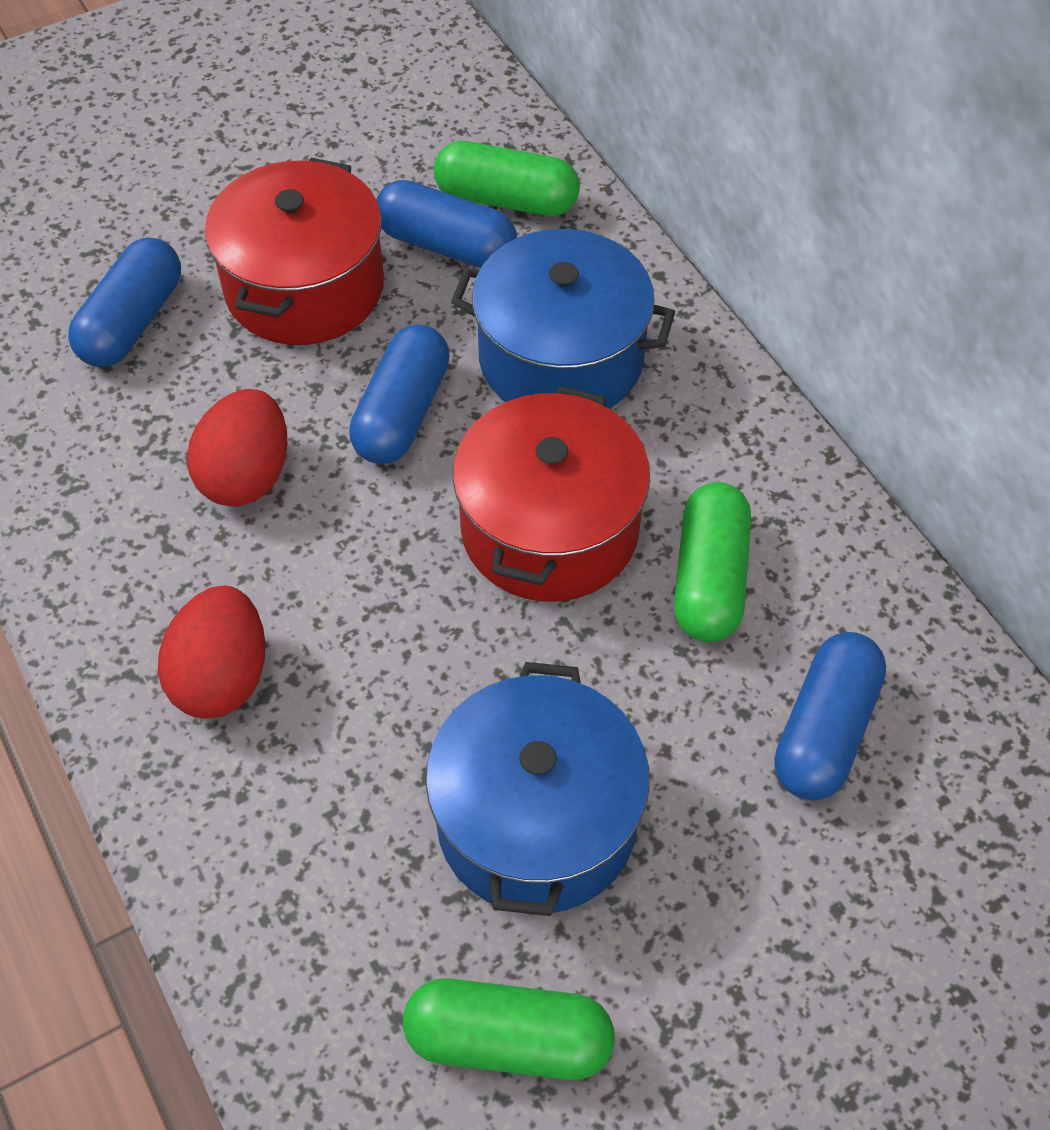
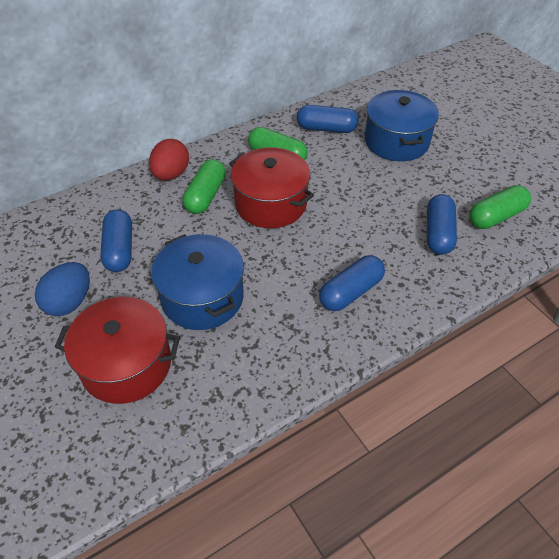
blue egg: 0 -> 1
red egg: 2 -> 1

